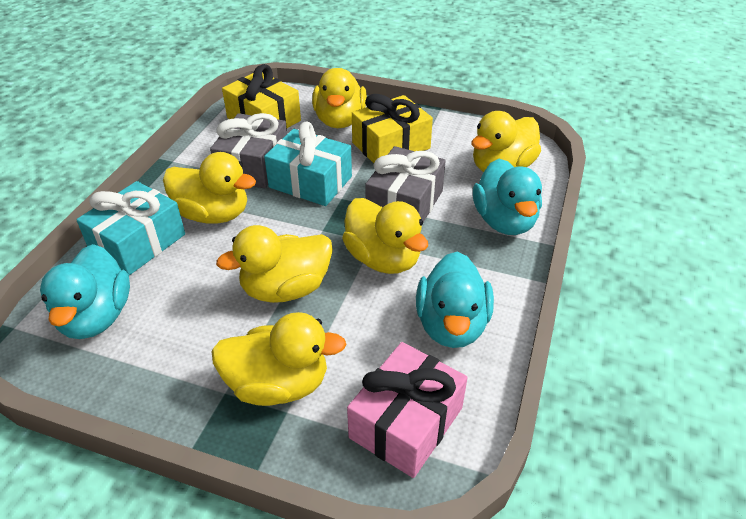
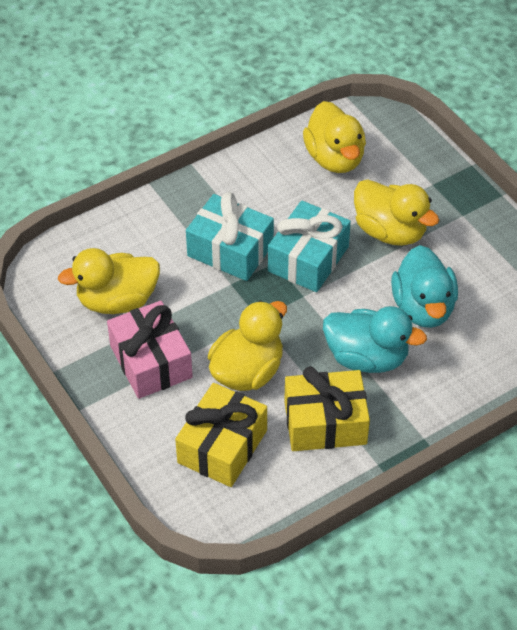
grey gift: 2 -> 0
turquoise duck: 3 -> 2
yellow duck: 6 -> 4

